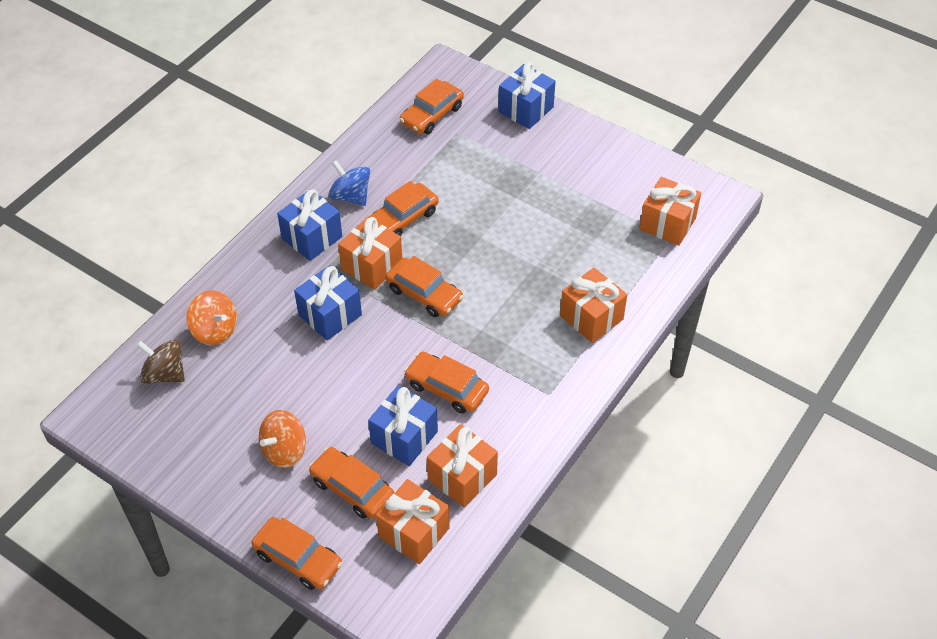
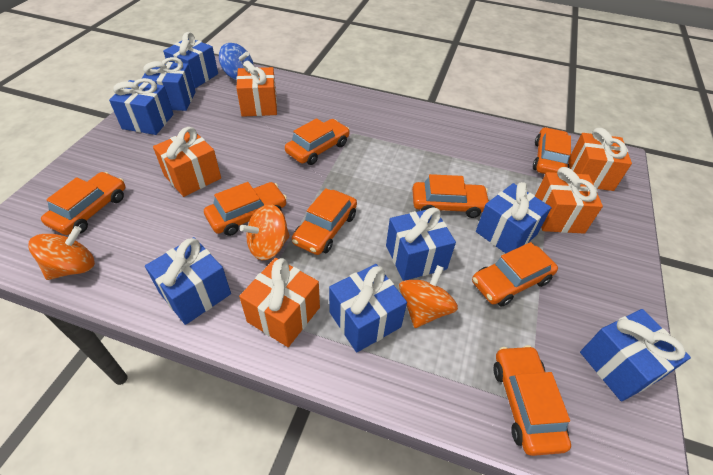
blue gift: 4 -> 8
brown spinning top: 1 -> 0
orange car: 6 -> 8
orange spinning top: 2 -> 3

